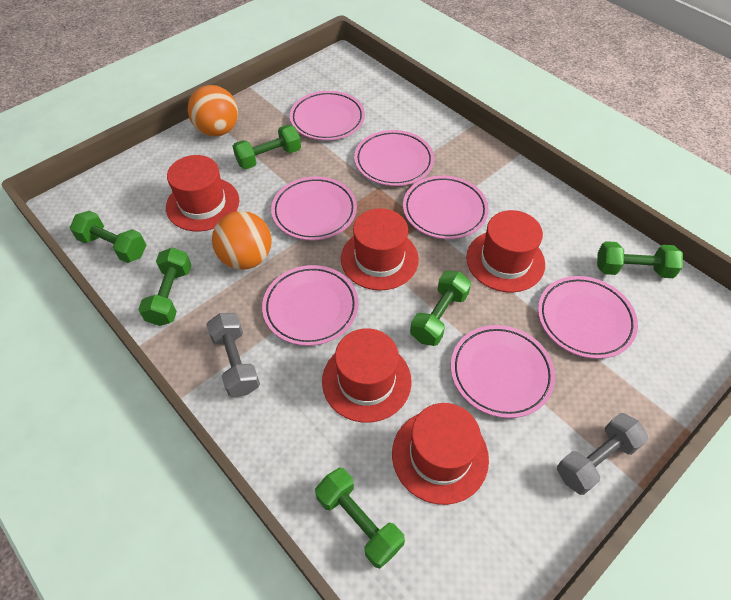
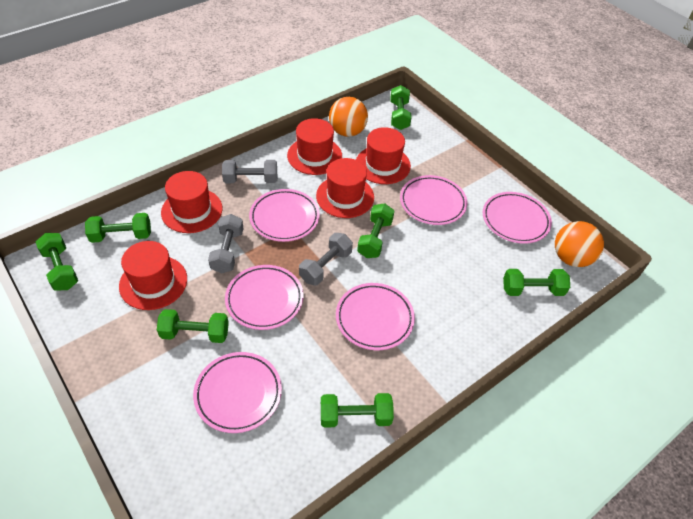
green dumbbell: 6 -> 7
grey dumbbell: 2 -> 3
pink plate: 7 -> 6

